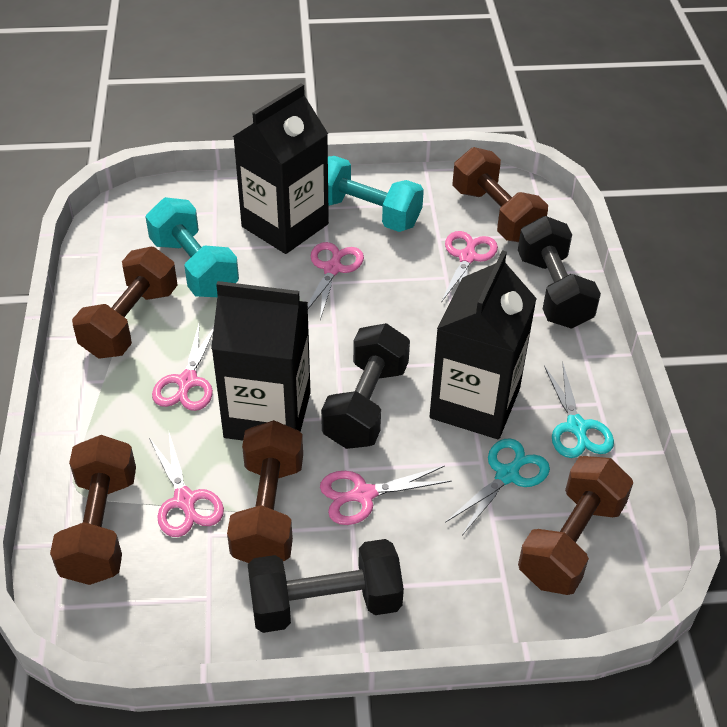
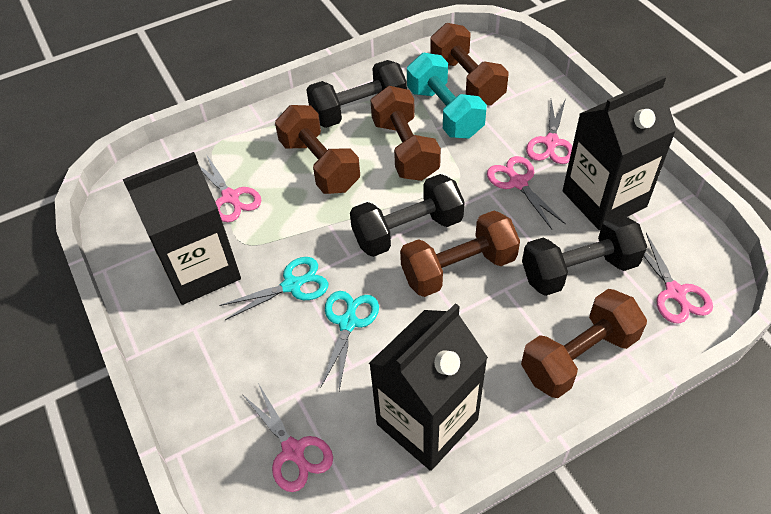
turquoise dumbbell: 2 -> 1

